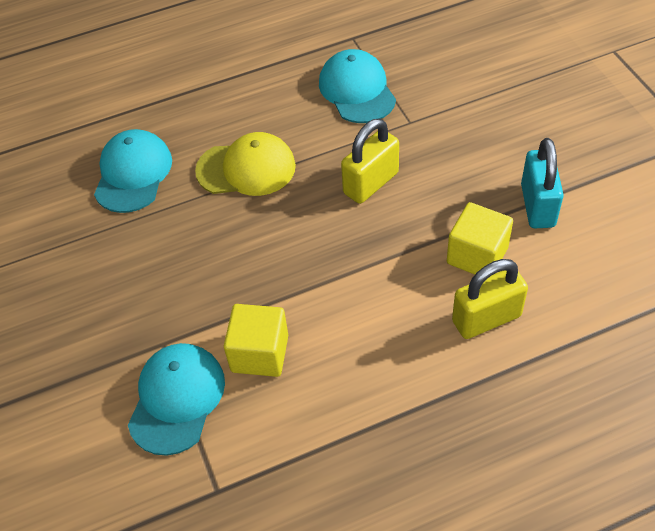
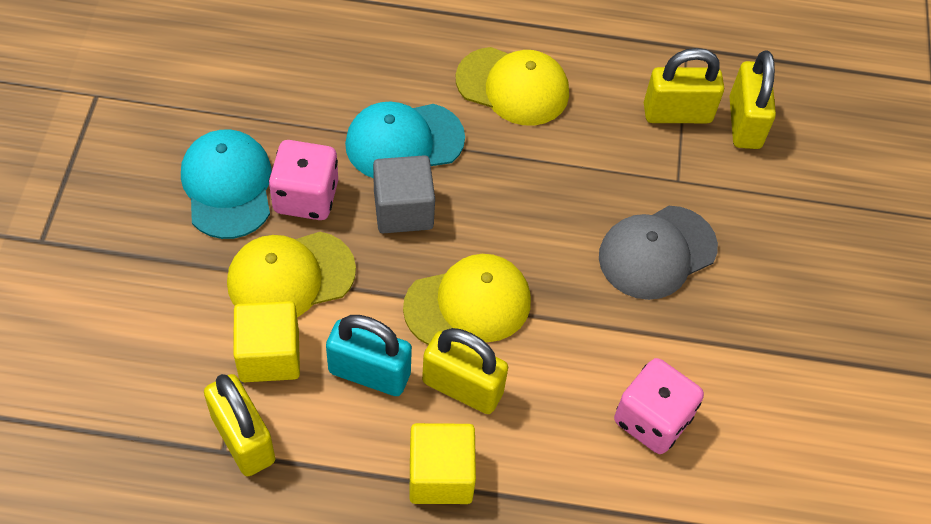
grey cap: 0 -> 1
grey cube: 0 -> 1
pink dice: 0 -> 2
turquoise cap: 3 -> 2
yellow cap: 1 -> 3
yellow padlock: 2 -> 4

